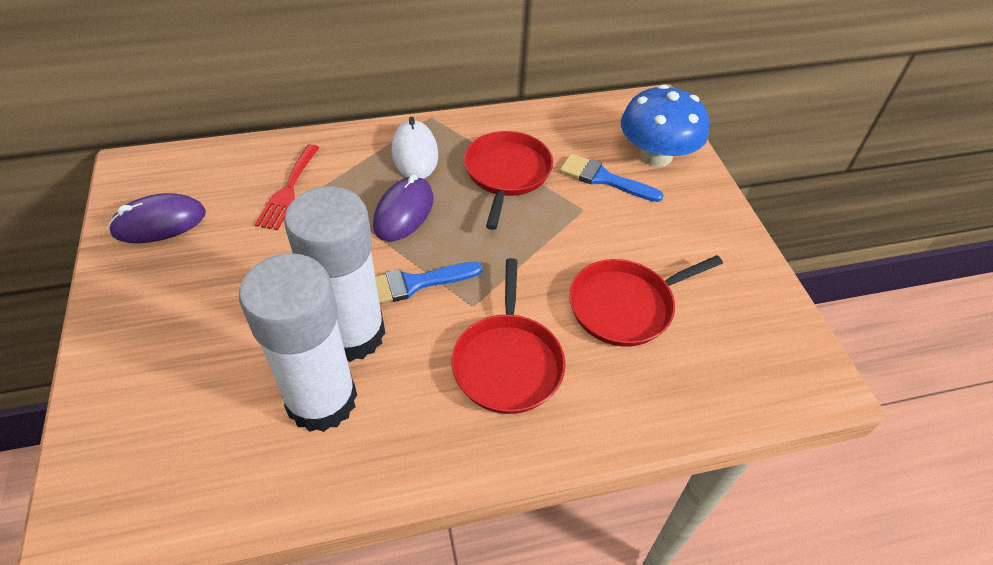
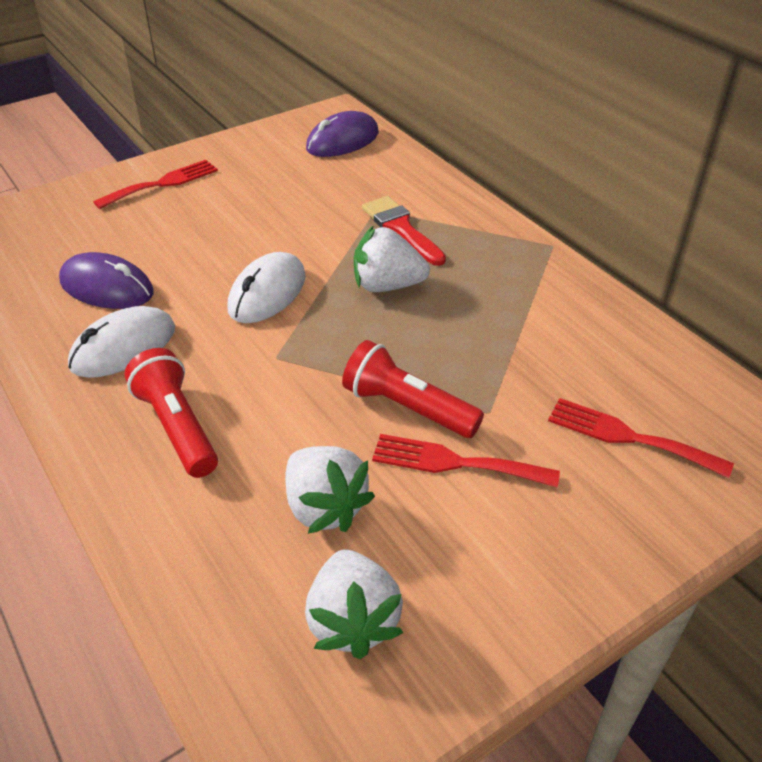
blue brush: 2 -> 0
blue mushroom: 1 -> 0
red brush: 0 -> 1
red flashlight: 0 -> 2
red fork: 1 -> 3
red pan: 3 -> 0
white glue stick: 2 -> 0
white mouse: 1 -> 2
white strawberry: 0 -> 3

